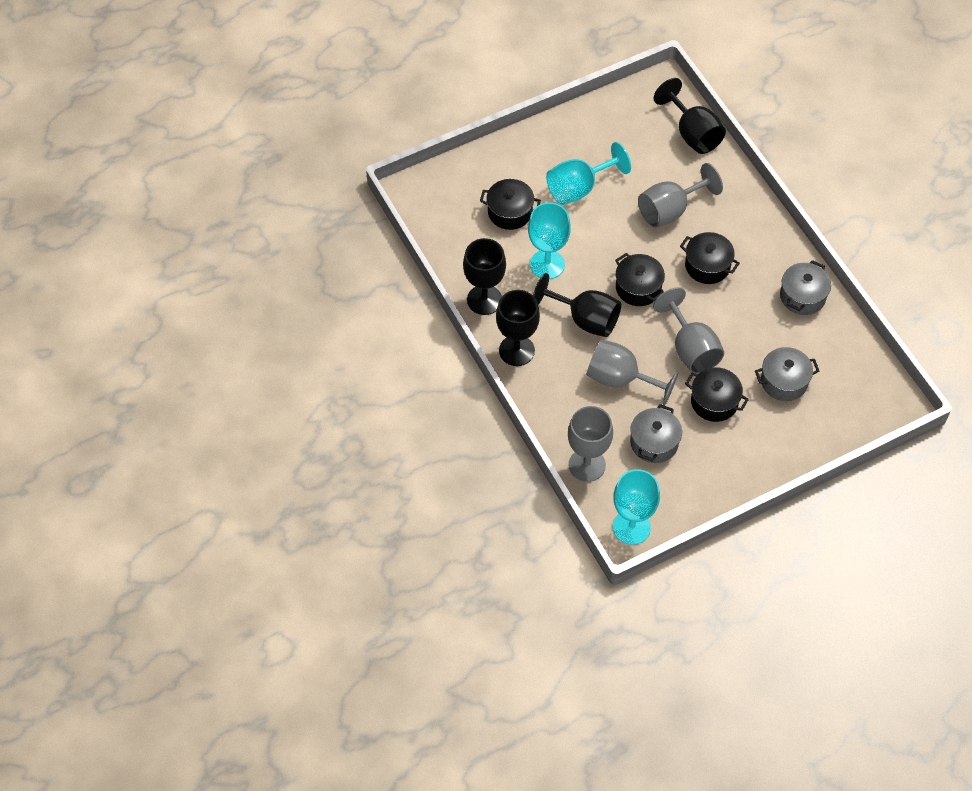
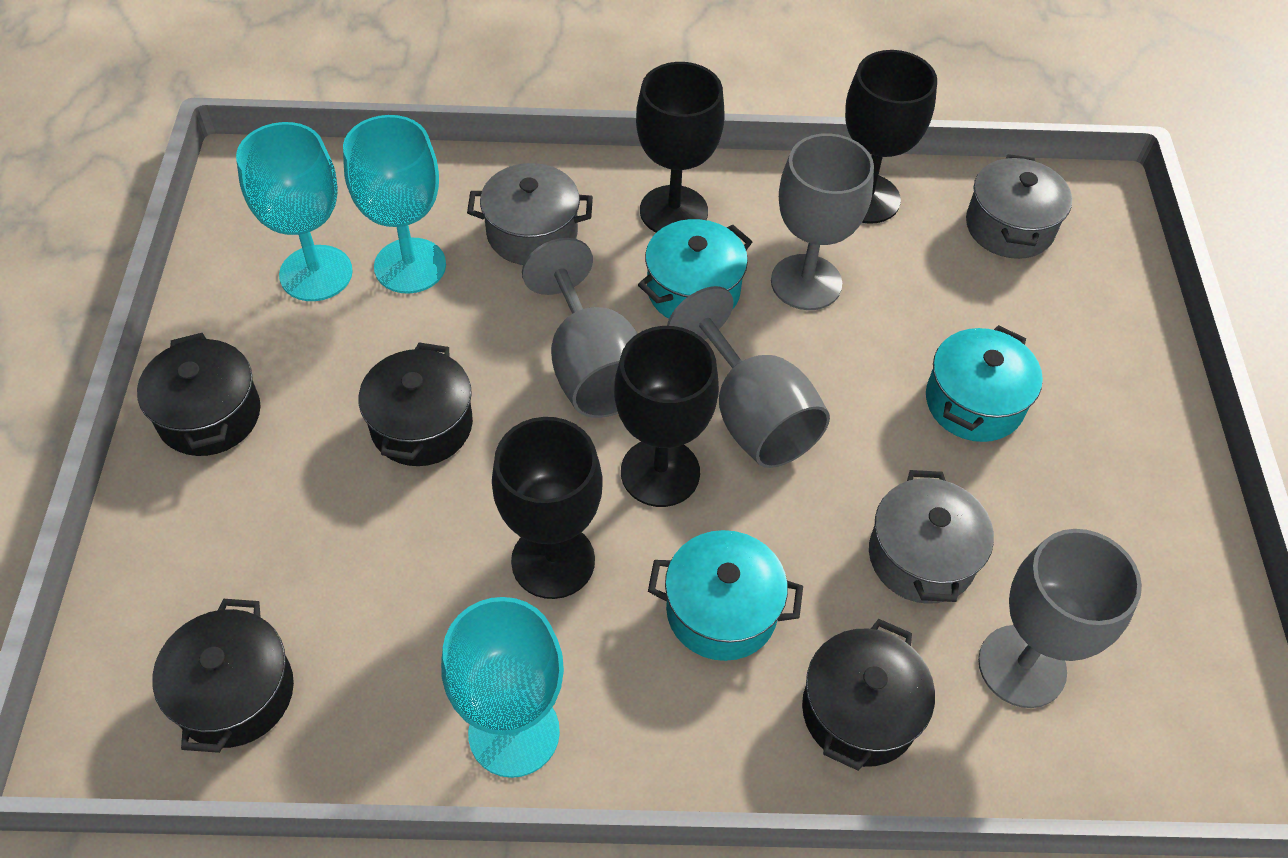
turquoise pot: 0 -> 3

